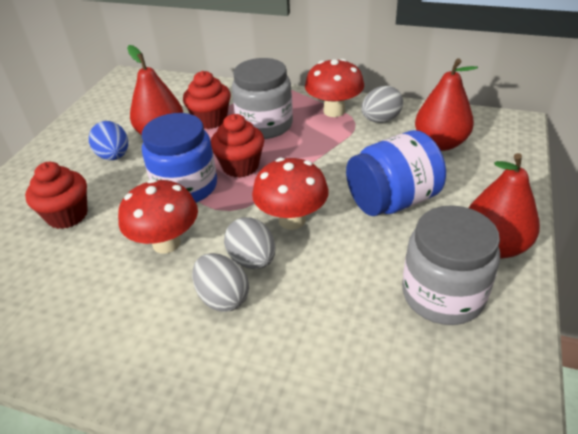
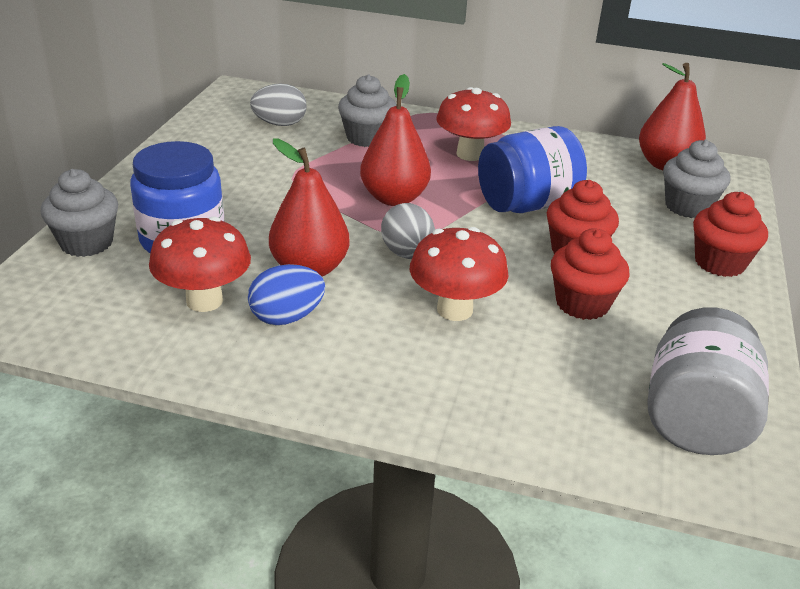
grey cupcake: 0 -> 3
grey egg: 3 -> 2
grey jar: 2 -> 1

